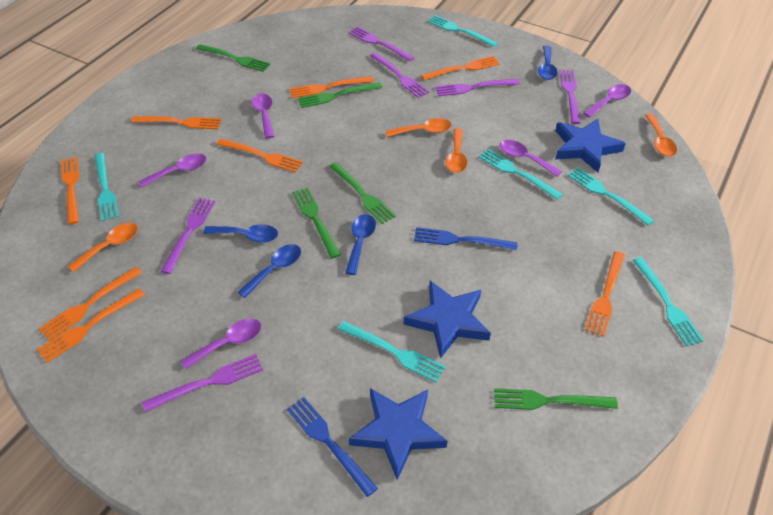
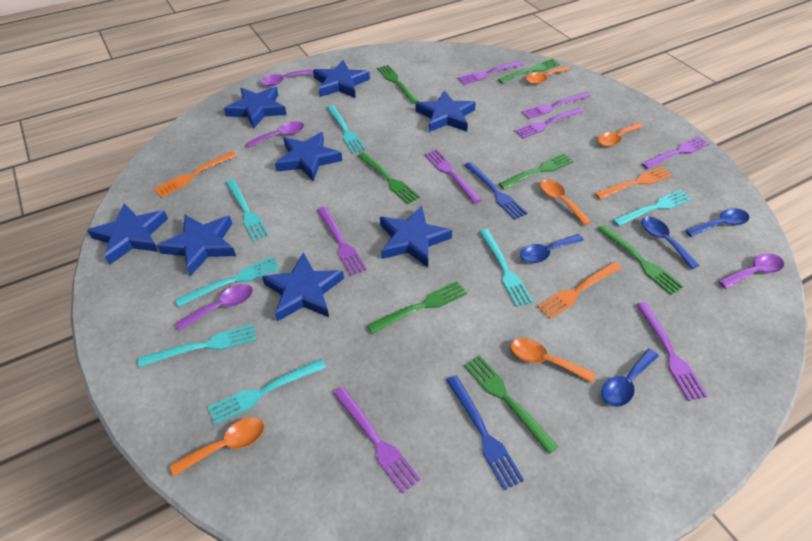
blue star: 3 -> 8
green fork: 5 -> 7
orange fork: 8 -> 3
orange spoon: 4 -> 5
purple fork: 6 -> 8
purple spoon: 5 -> 4
turquoise fork: 6 -> 7

